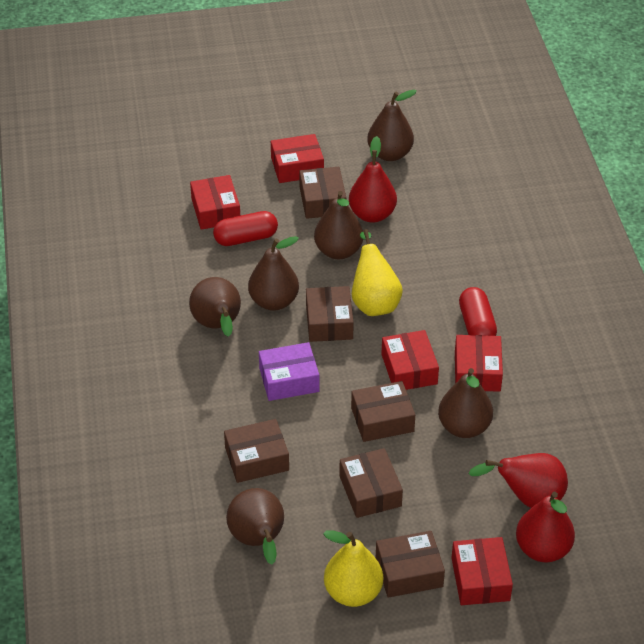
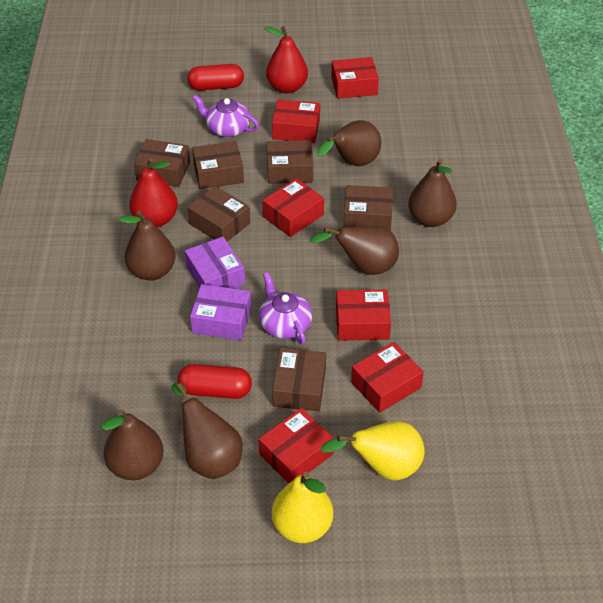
purple box: 1 -> 2
purple teapot: 0 -> 2
red box: 5 -> 6
red pear: 3 -> 2

